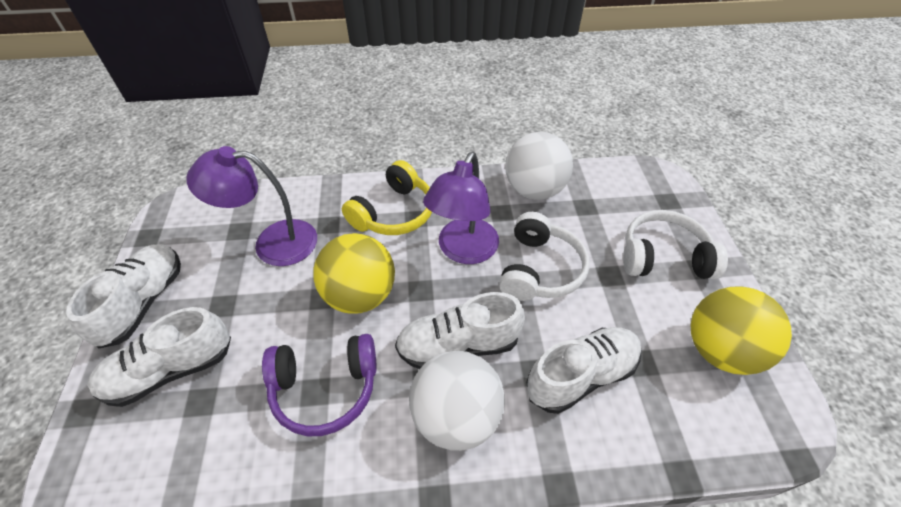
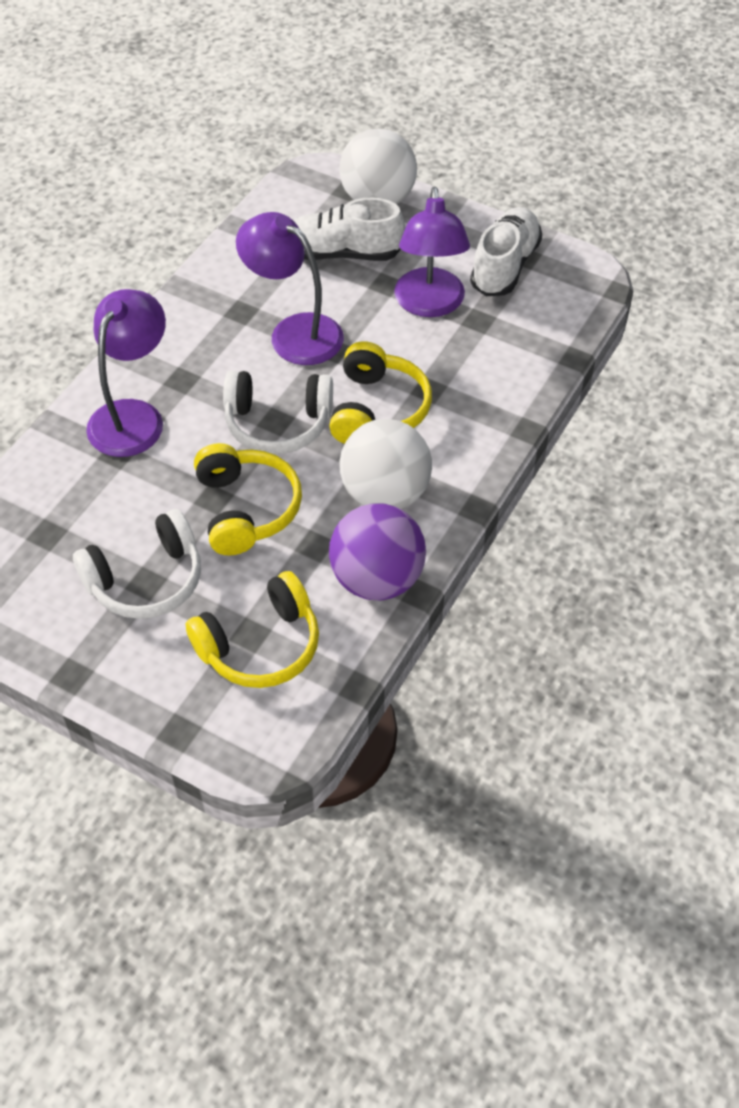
purple ball: 0 -> 1
purple headphones: 1 -> 0
purple lamp: 2 -> 3
white shoe: 4 -> 2
yellow ball: 2 -> 0
yellow headphones: 1 -> 3

